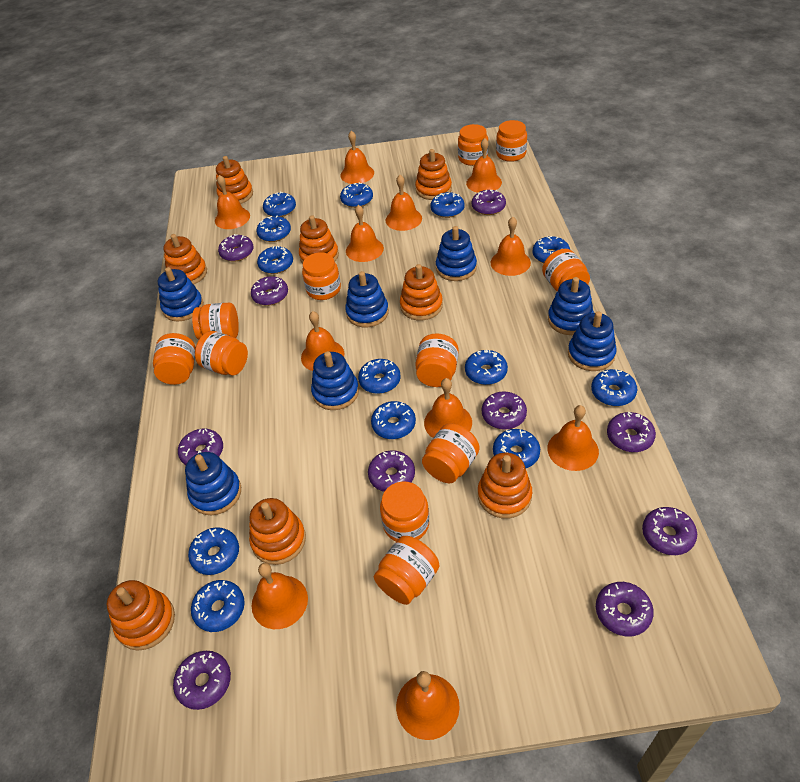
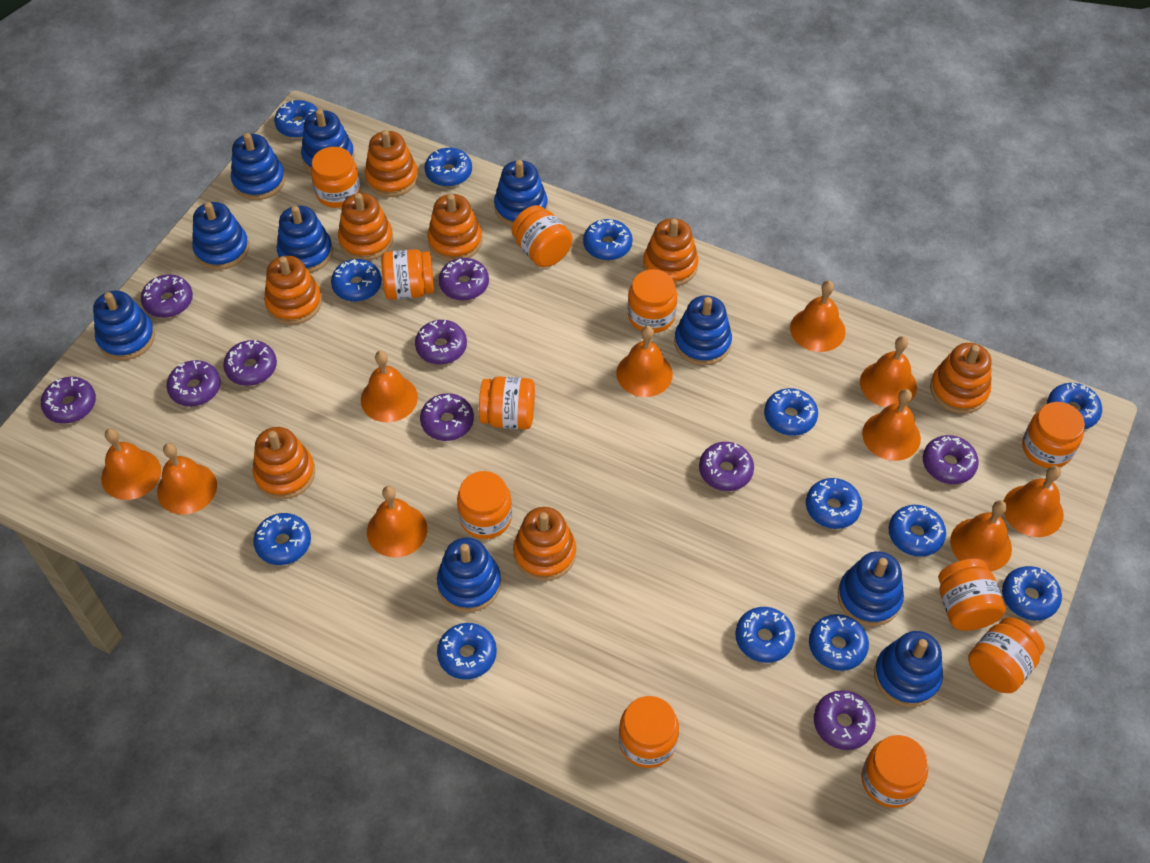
blue stacking toy: 7 -> 10
orange bell: 11 -> 10

